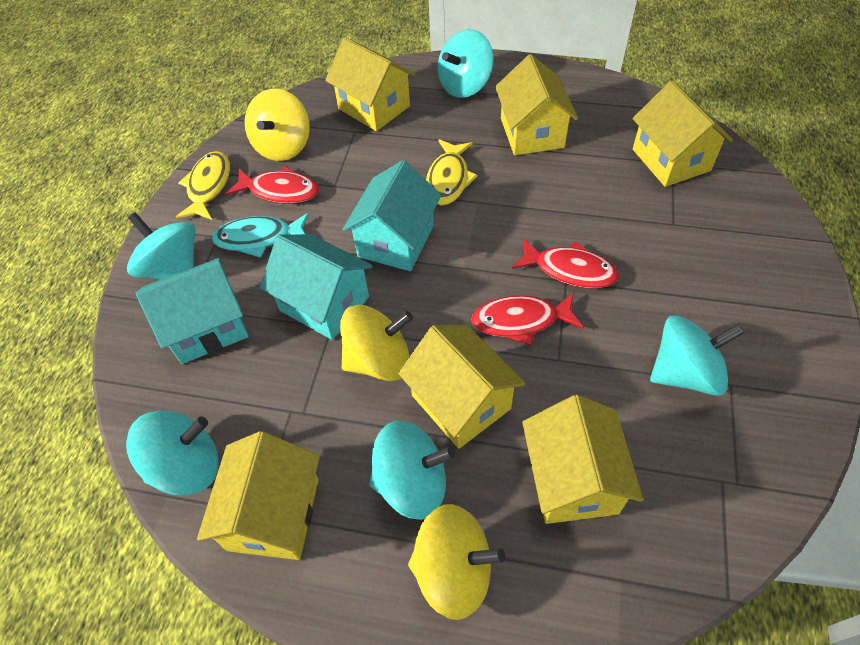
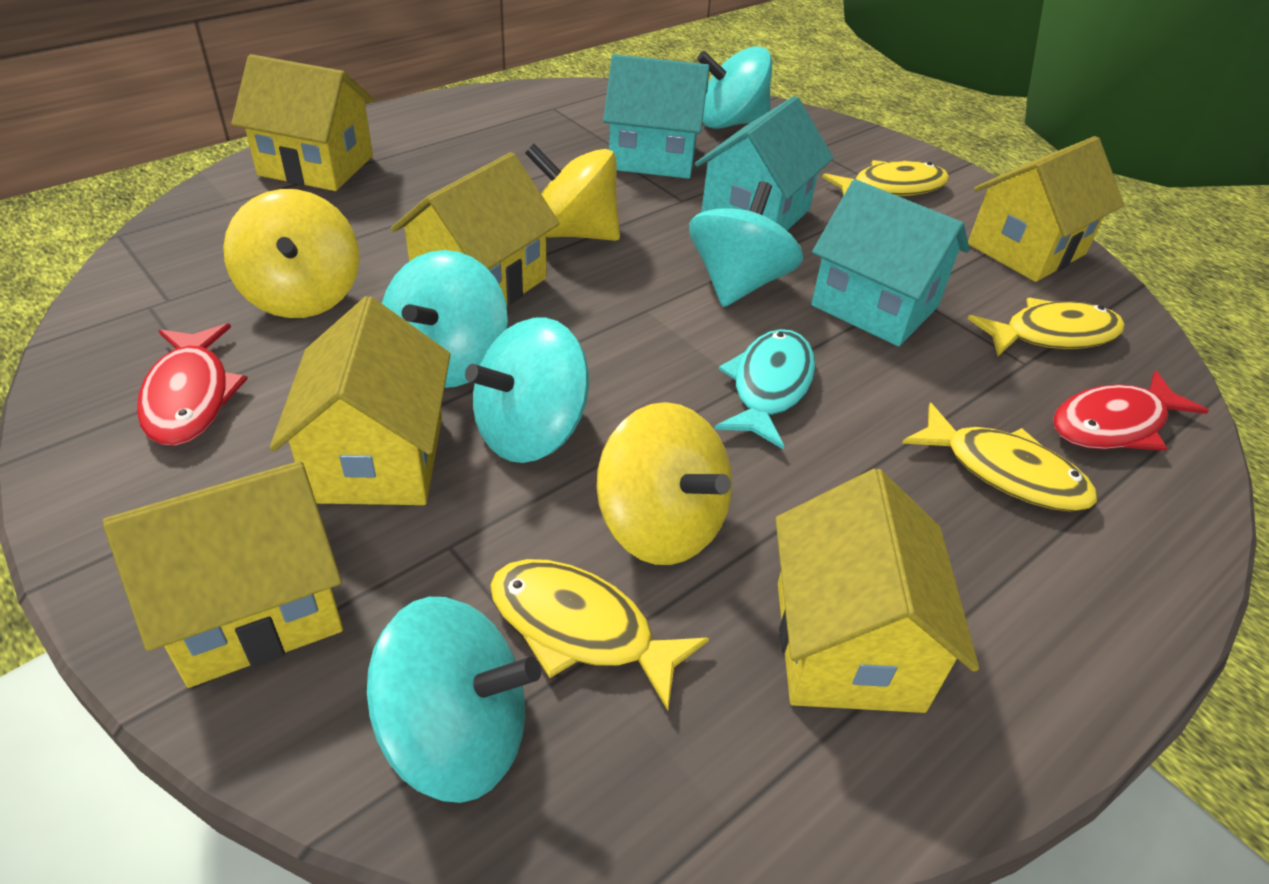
red fish: 3 -> 2
yellow fish: 2 -> 4

